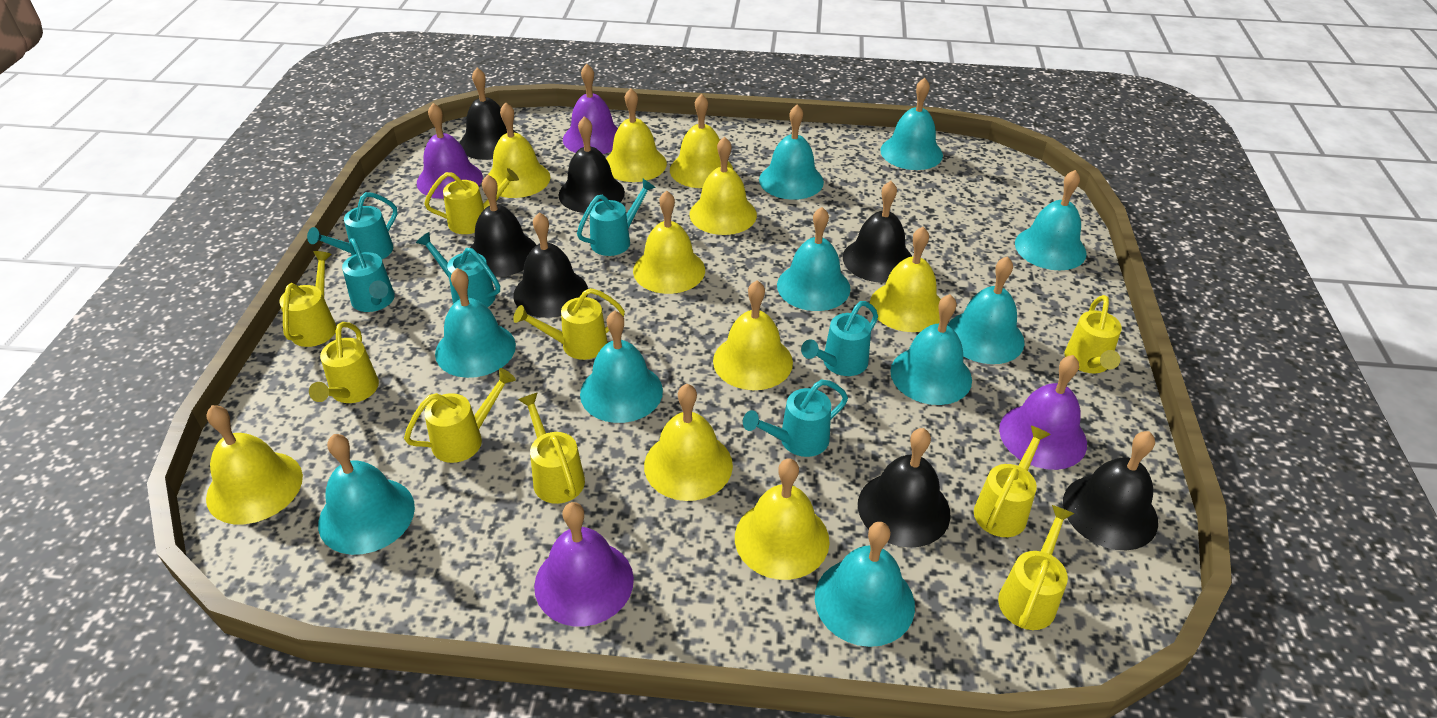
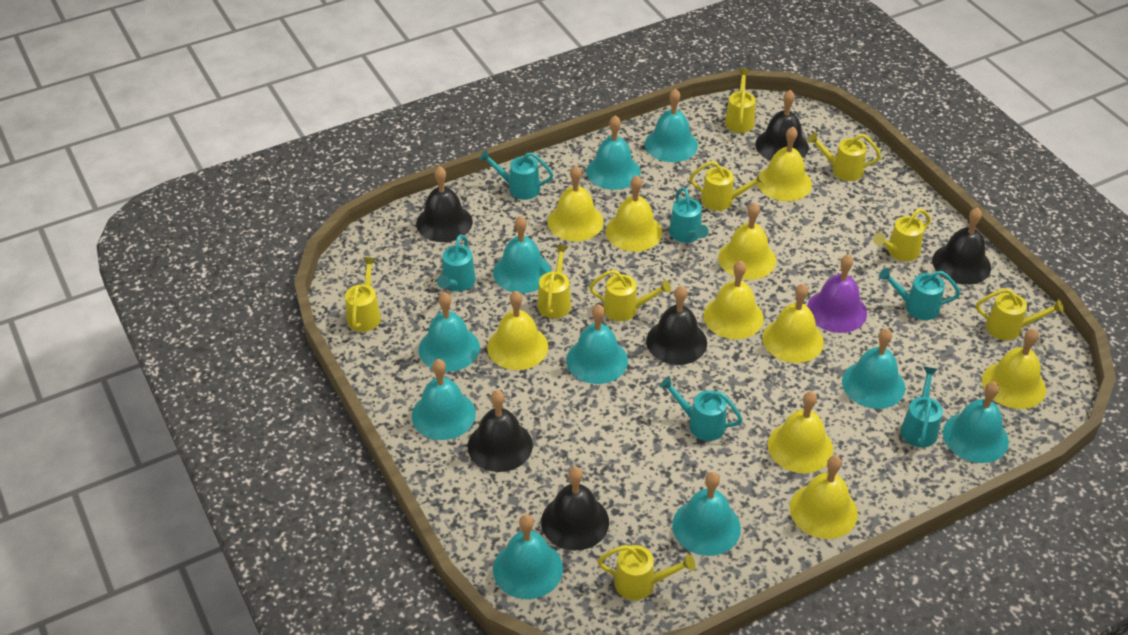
black bell: 7 -> 6
purple bell: 4 -> 1

